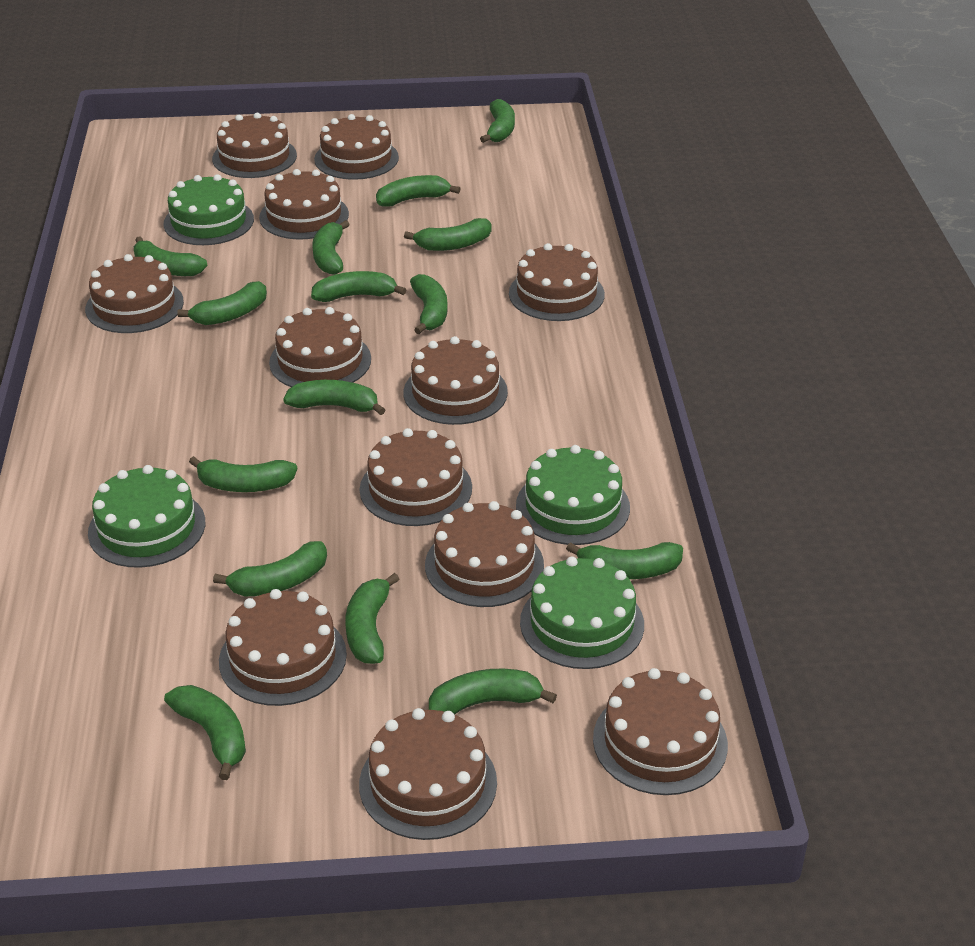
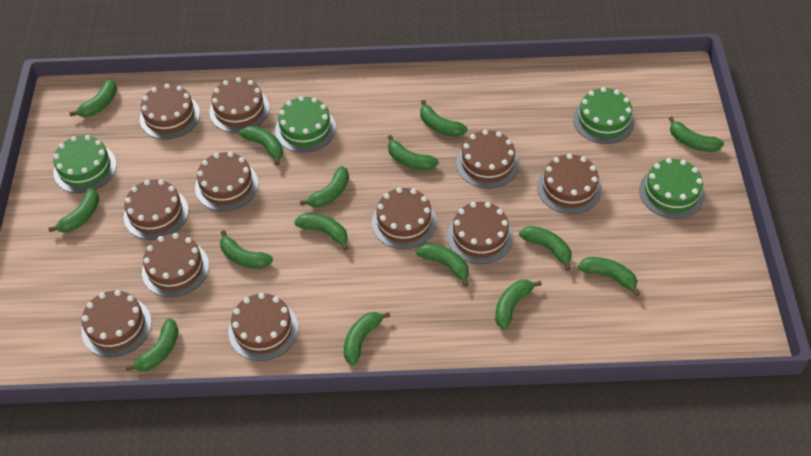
brown cake: 12 -> 11

